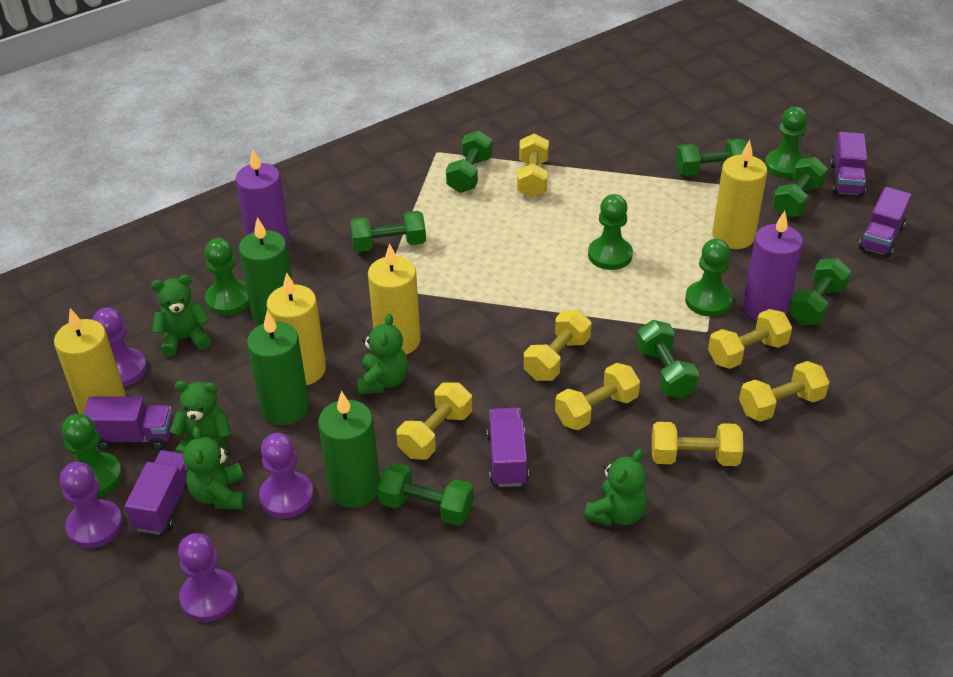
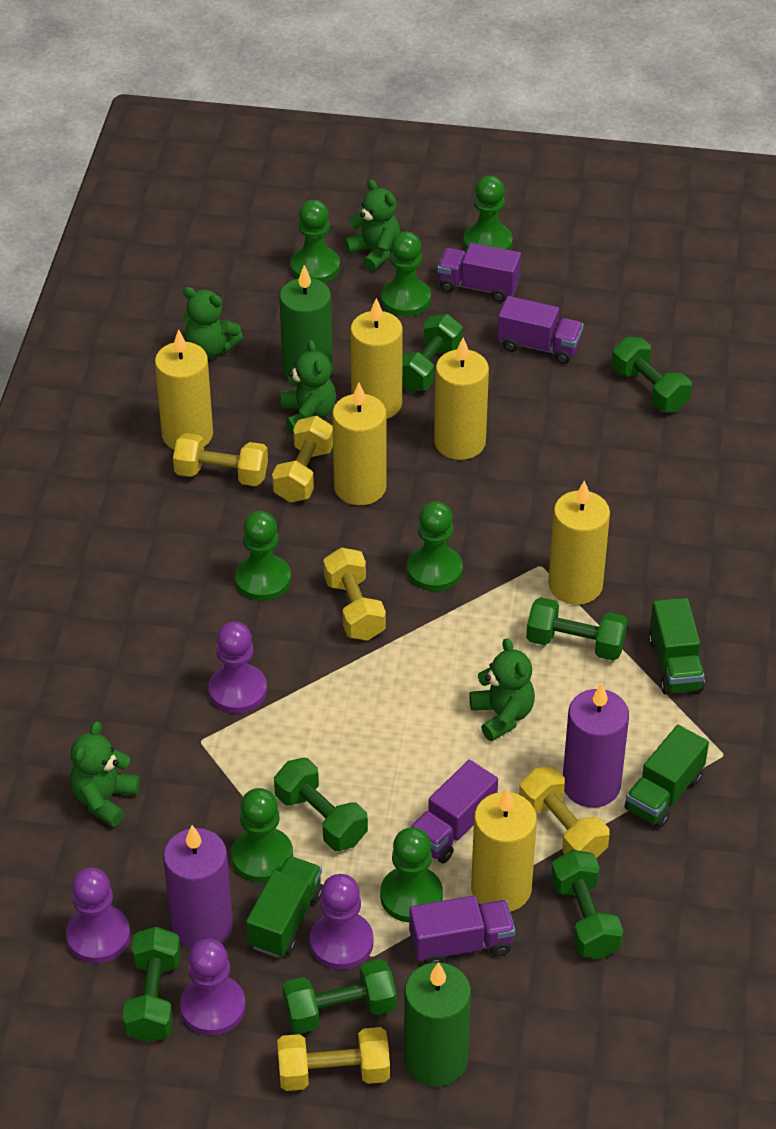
green candle: 3 -> 2
green pawn: 5 -> 7
green truck: 0 -> 3
purple truck: 5 -> 4
yellow candle: 4 -> 6
yellow dumbbell: 7 -> 5

